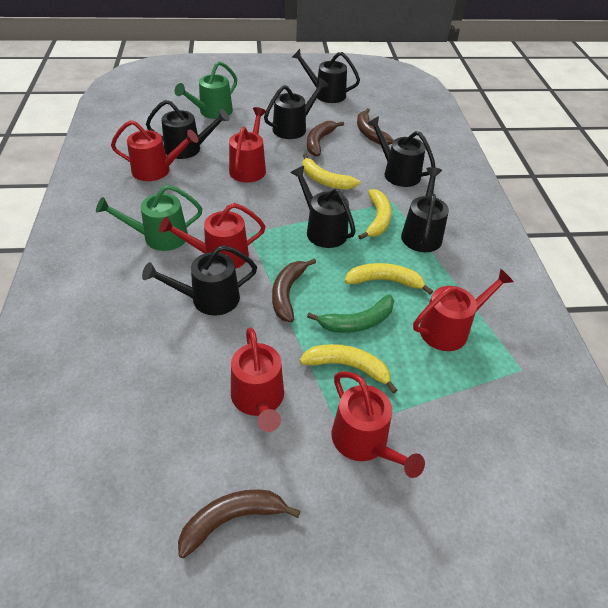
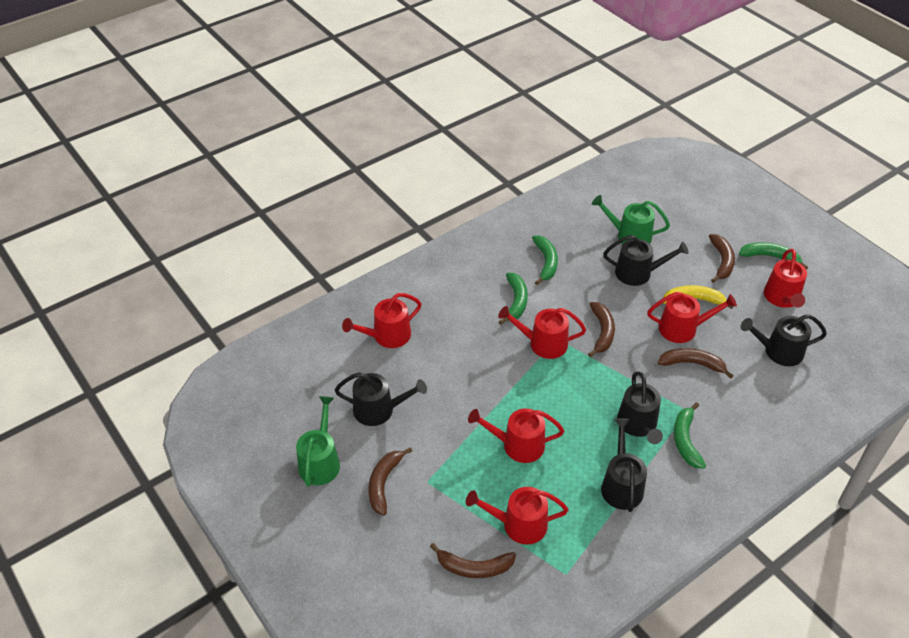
black watering can: 7 -> 5
brown banana: 4 -> 5
green banana: 1 -> 4
yellow banana: 4 -> 1

